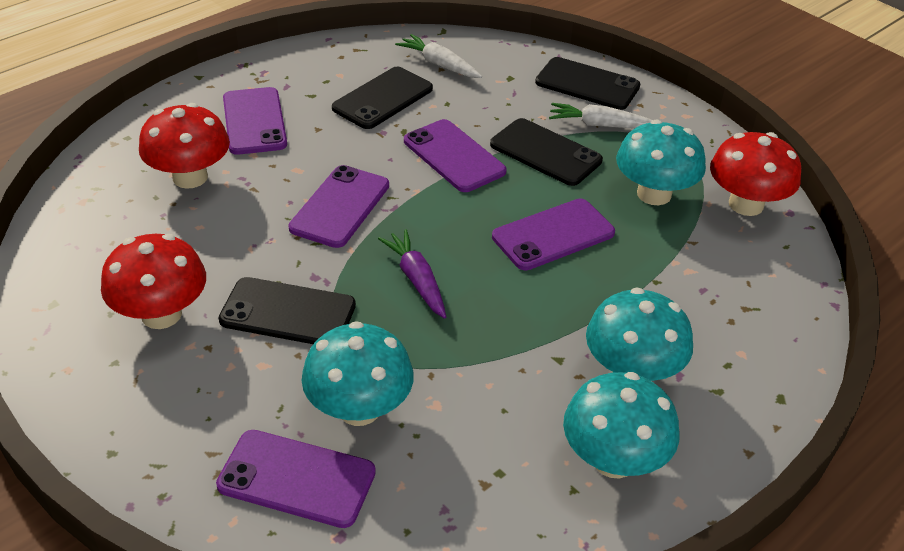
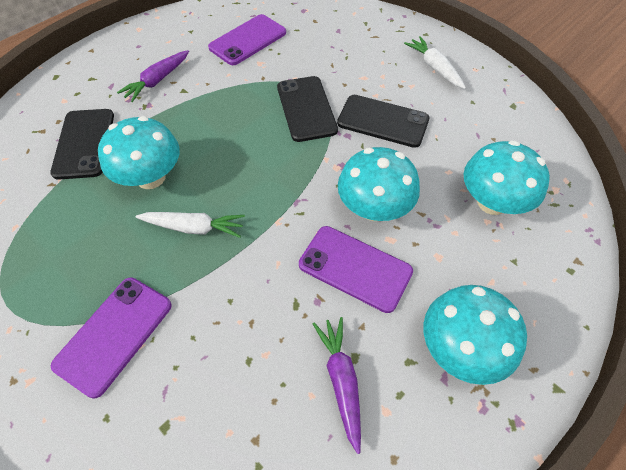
black phone: 4 -> 3
purple carrot: 1 -> 2
purple phone: 5 -> 3
red mushroom: 3 -> 0

